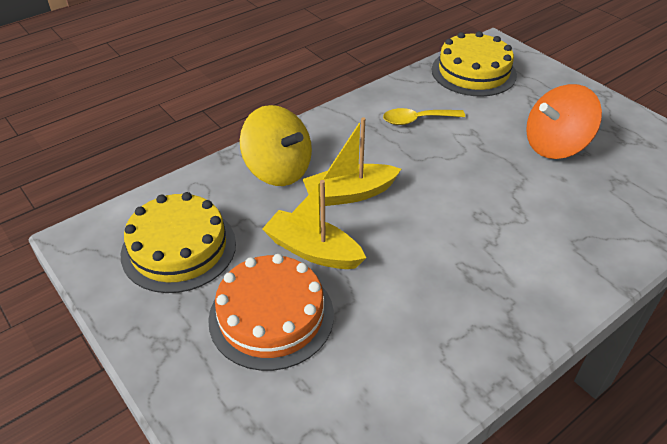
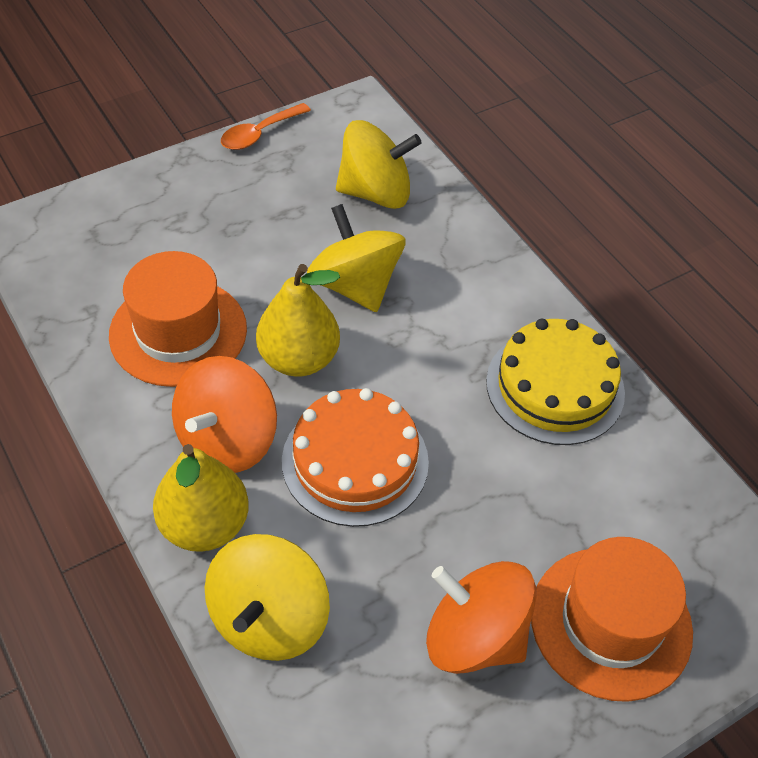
orange hat: 0 -> 2
orange spinning top: 1 -> 2
orange spoon: 0 -> 1
yellow boat: 2 -> 0
yellow cake: 2 -> 1
yellow pear: 0 -> 2
yellow spinning top: 1 -> 3
yellow spoon: 1 -> 0

